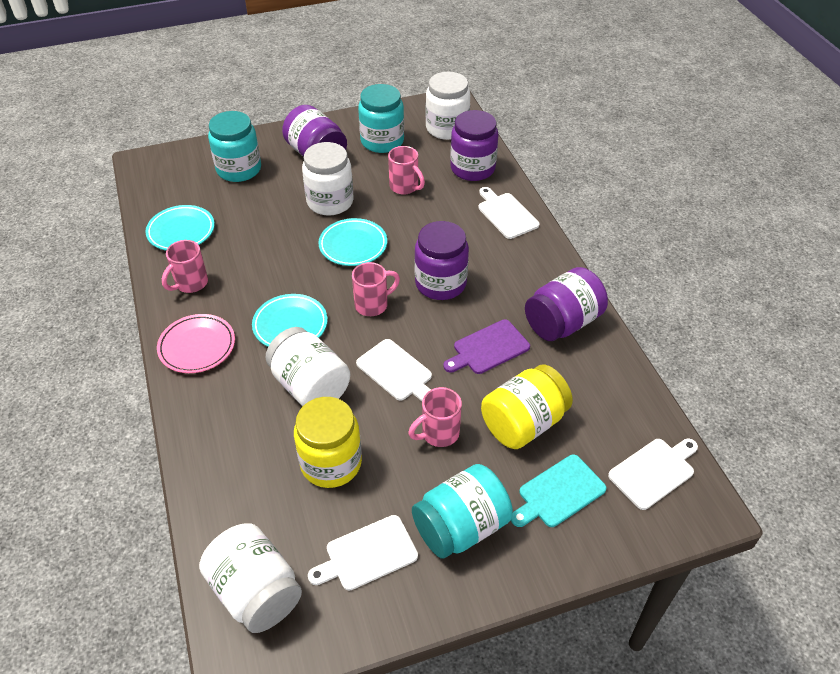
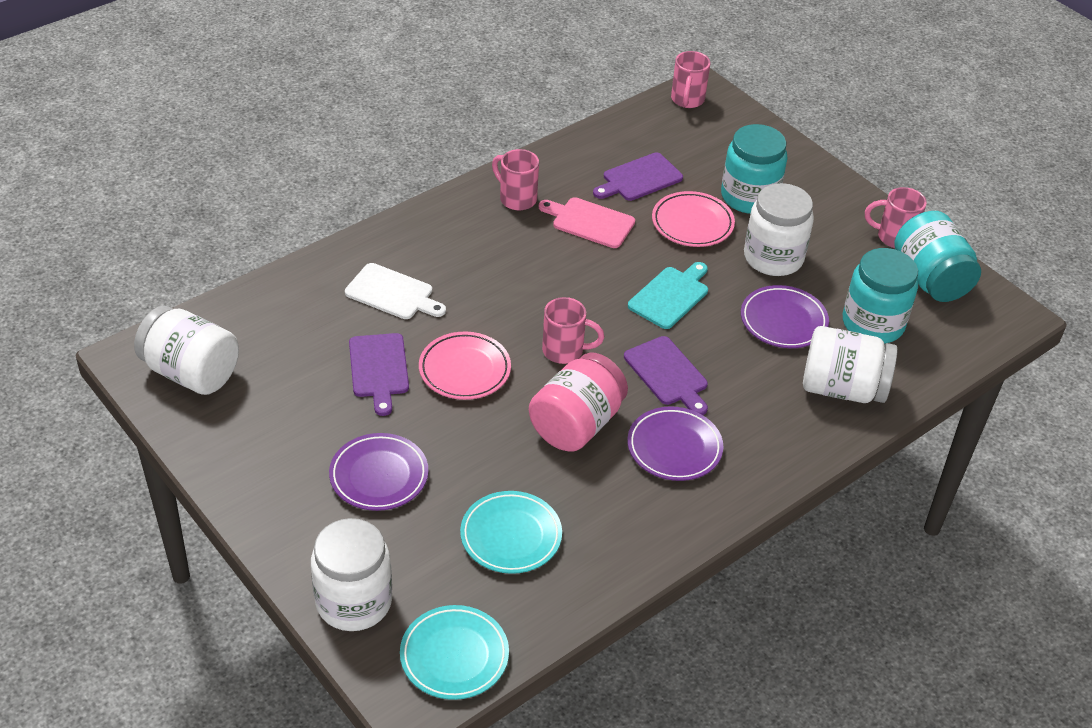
pink cutting board: 0 -> 1
pink jar: 0 -> 1
pink plate: 1 -> 2
purple cutting board: 1 -> 3
purple jar: 4 -> 0
purple plate: 0 -> 3
turquoise plate: 3 -> 2
white cutting board: 4 -> 1
yellow jar: 2 -> 0

